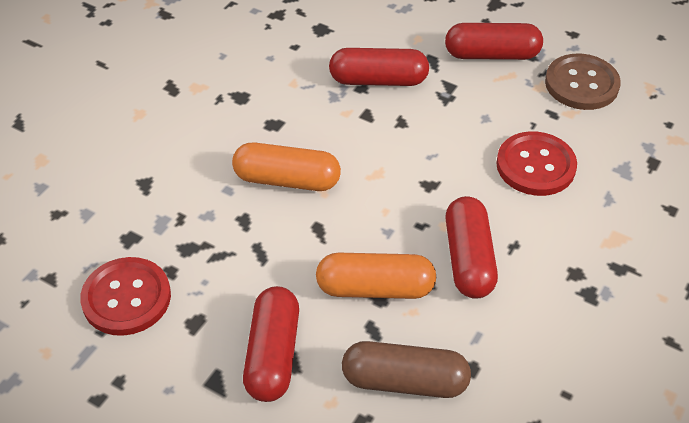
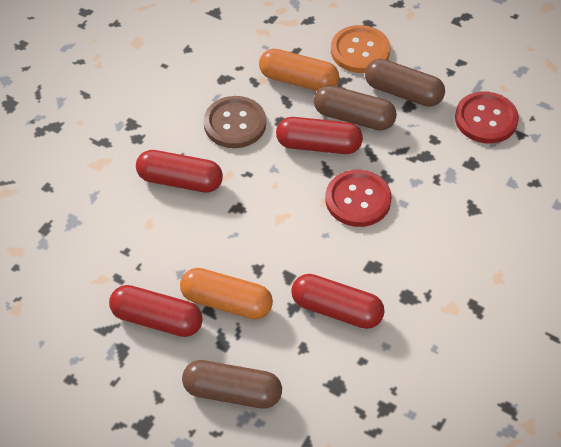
brown capsule: 1 -> 3
orange button: 0 -> 1

